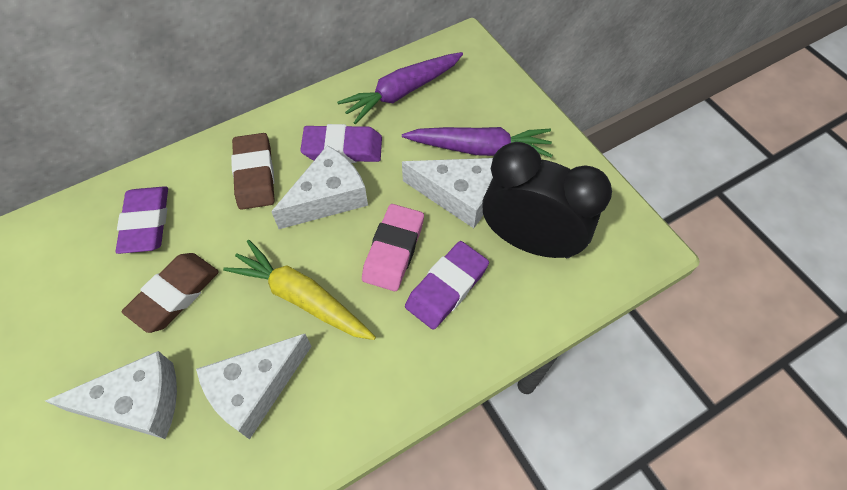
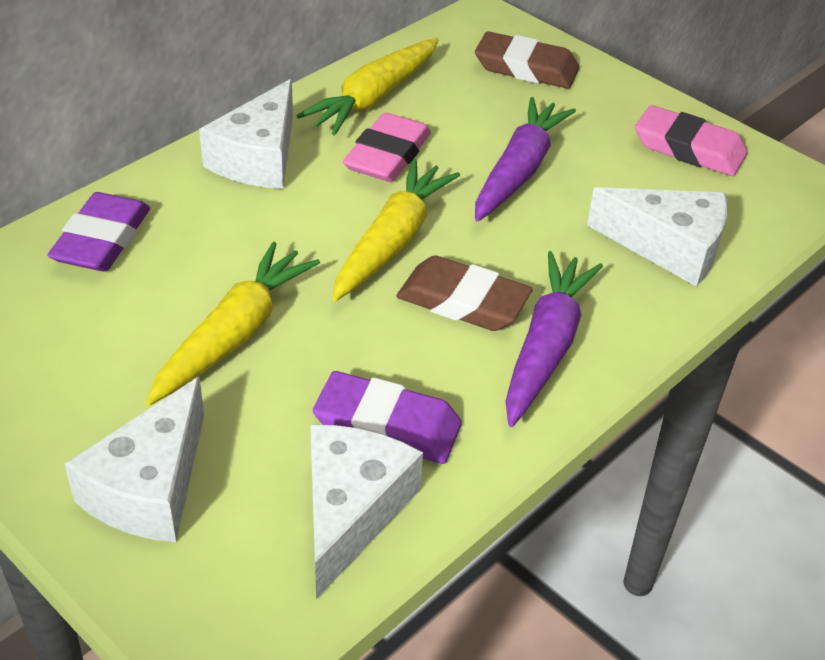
black clock: 1 -> 0
pink eraser: 1 -> 2
purple eraser: 3 -> 2
yellow carrot: 1 -> 3

